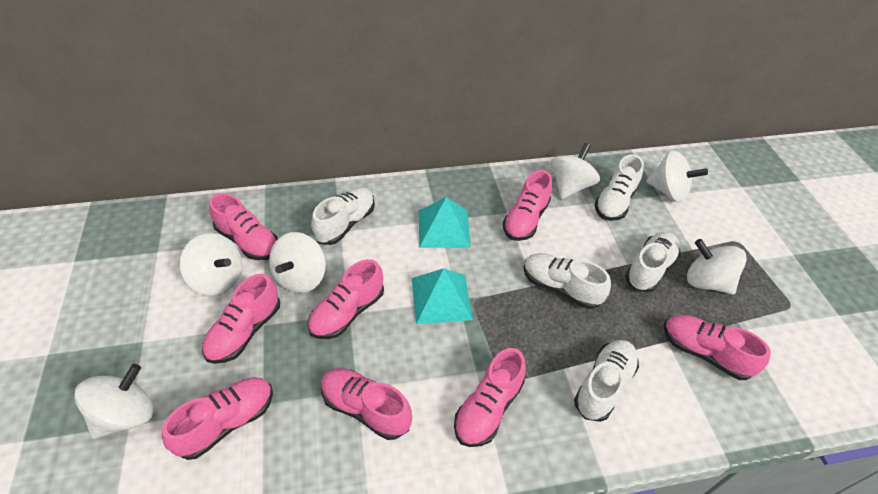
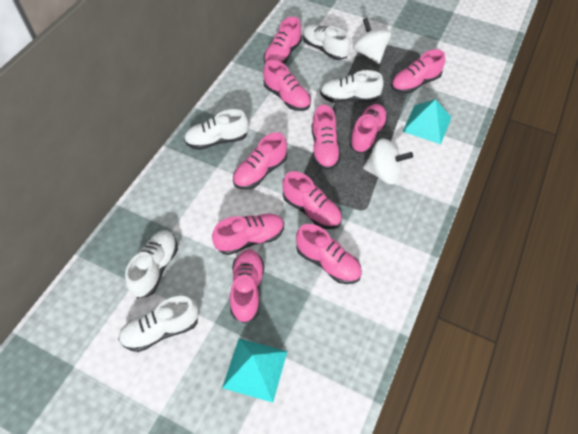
pink shoe: 8 -> 10
white spinning top: 6 -> 2

